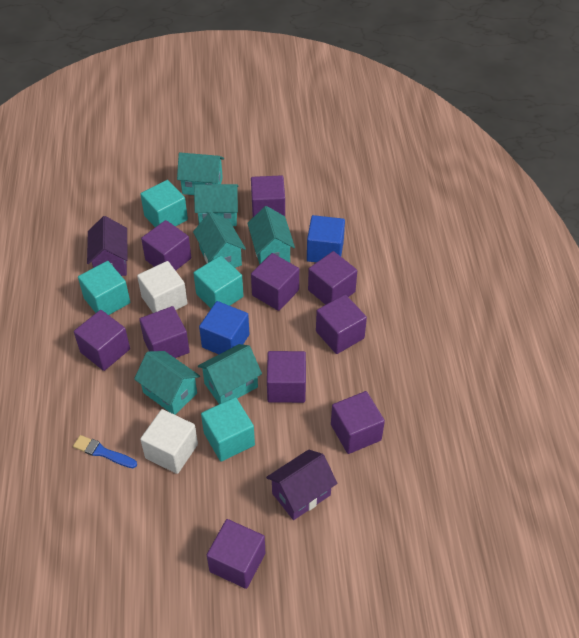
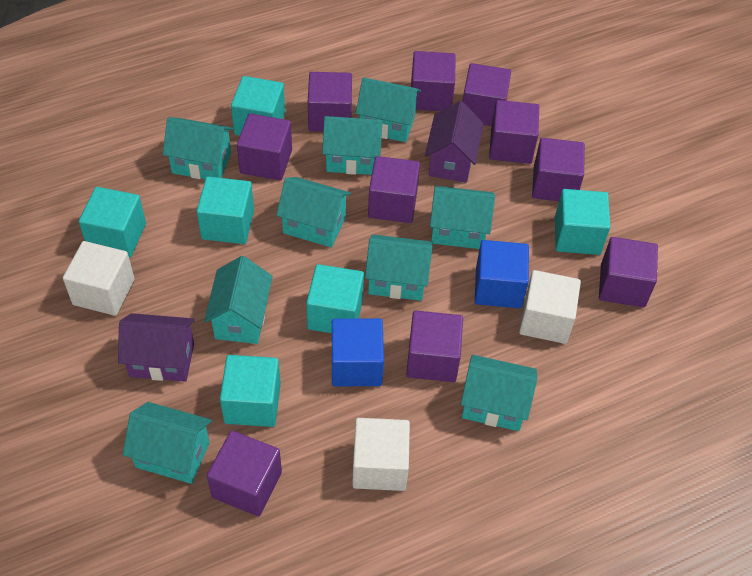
blue brush: 1 -> 0
turquoise cube: 4 -> 6
turquoise house: 6 -> 9
white cube: 2 -> 3

